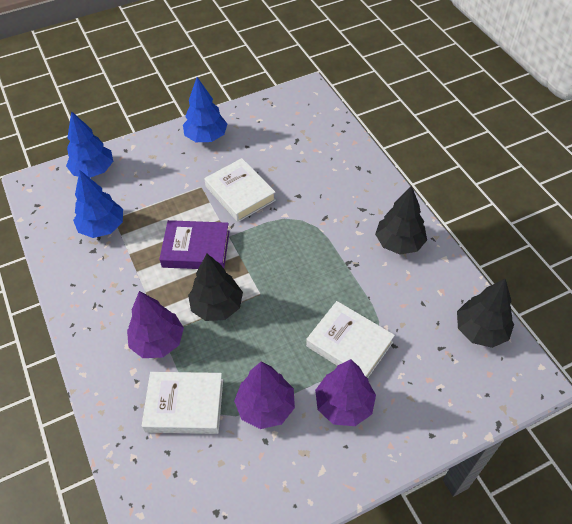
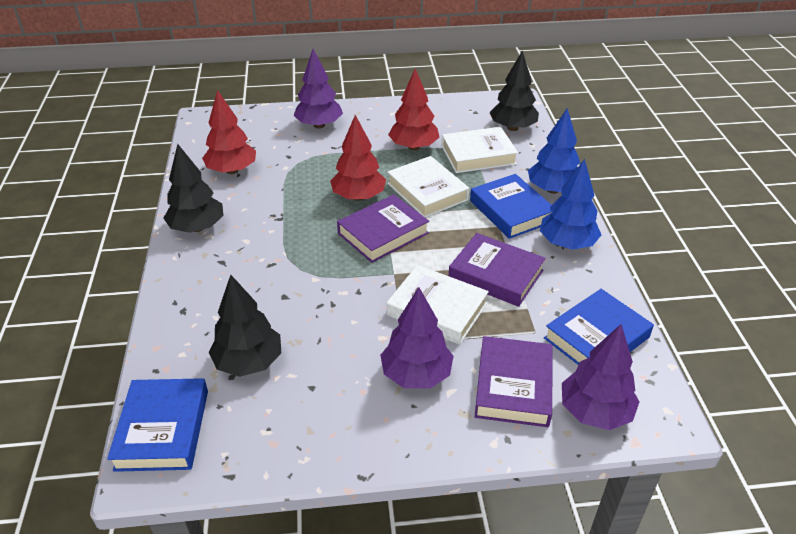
blue book: 0 -> 3
blue tree: 3 -> 2
purple book: 1 -> 3
red tree: 0 -> 3

